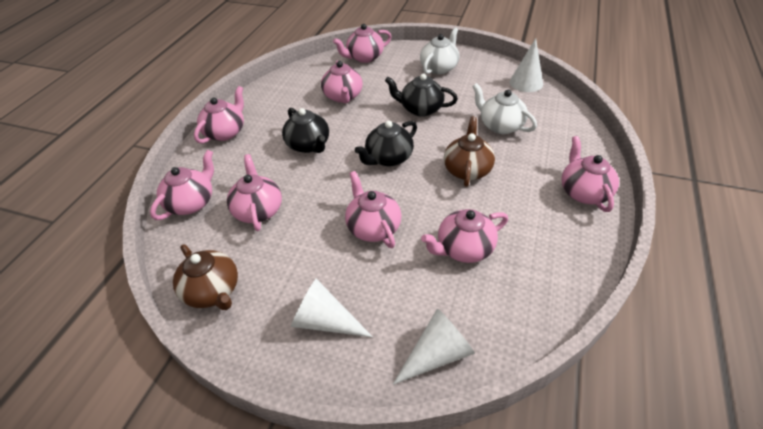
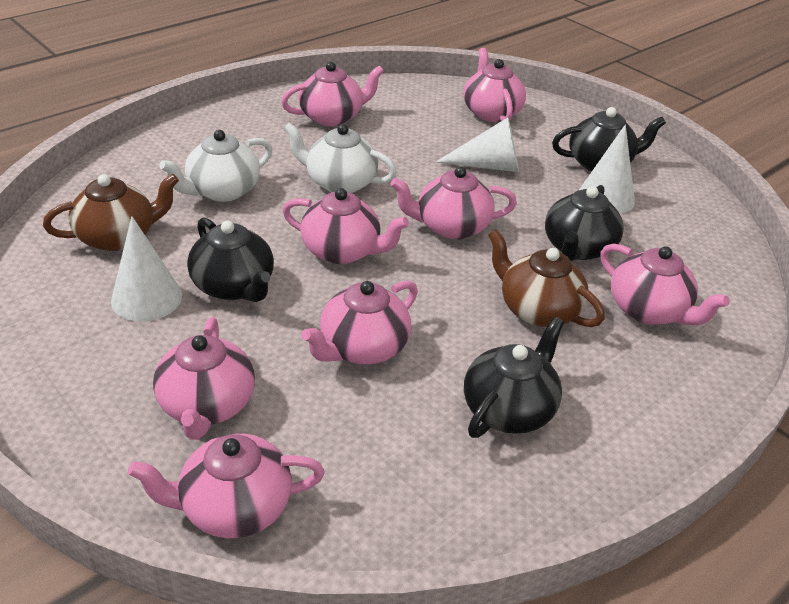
black teapot: 3 -> 4

